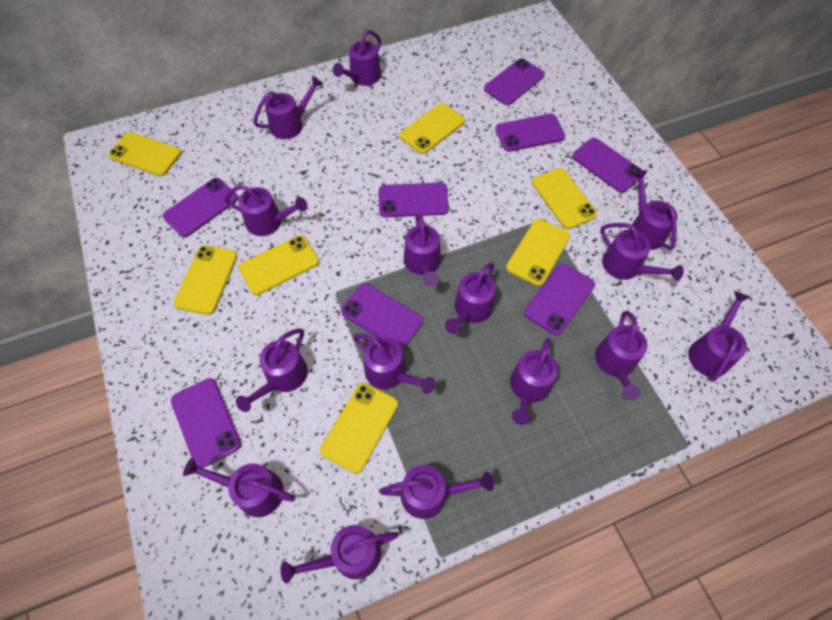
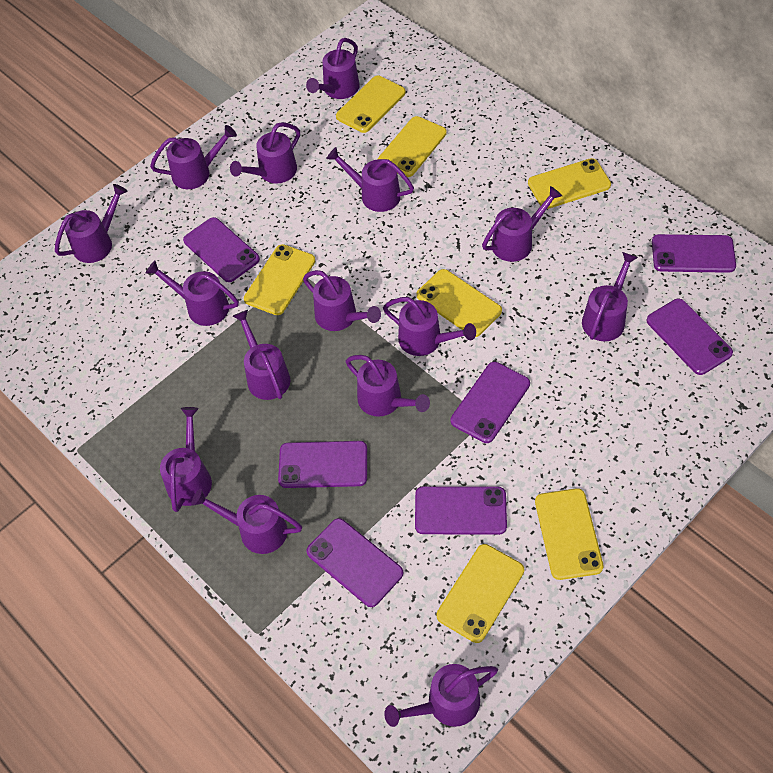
purple phone: 8 -> 7

